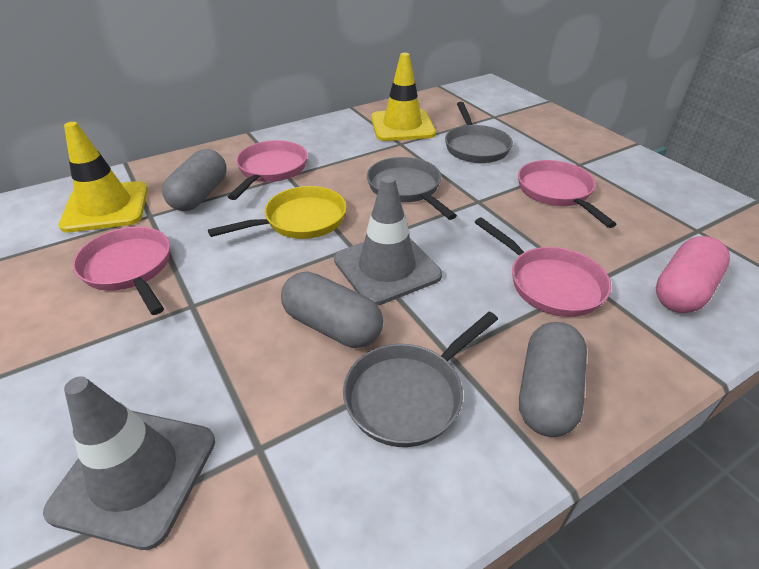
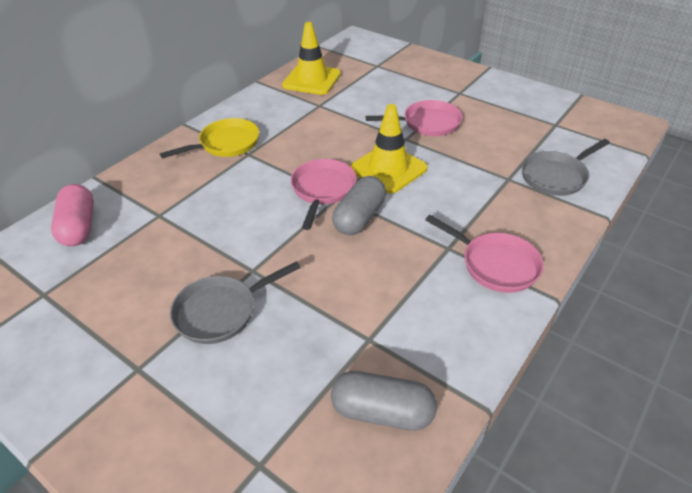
grey capsule: 3 -> 2
grey pan: 3 -> 2
grey traffic cone: 2 -> 0
pink pan: 4 -> 3

